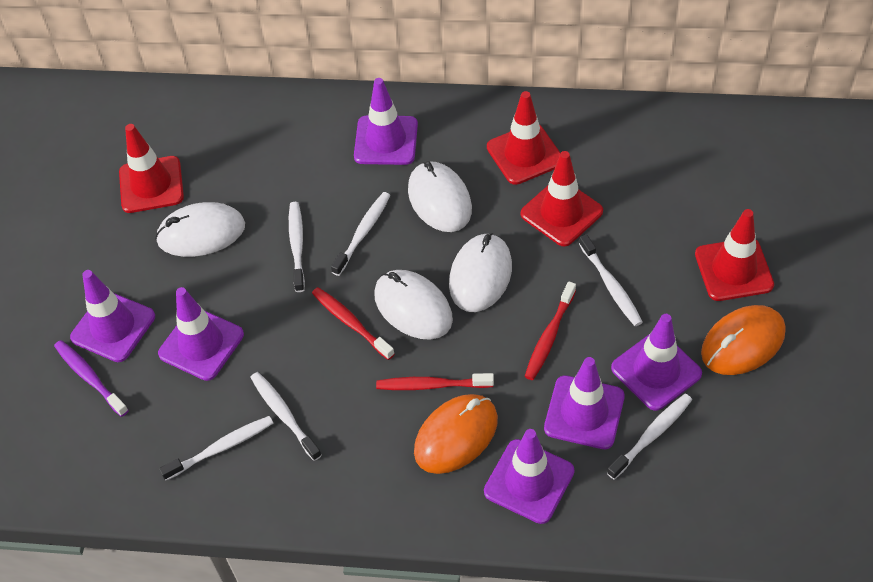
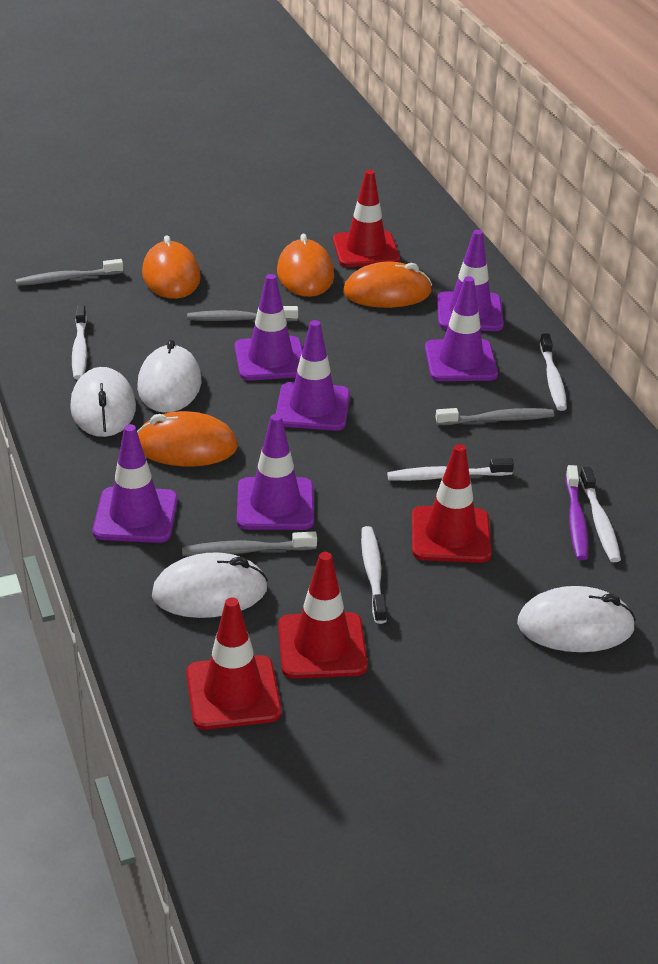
grey toothbrush: 0 -> 4
orange mouse: 2 -> 4
red toothbrush: 3 -> 0
white toothbrush: 6 -> 5

